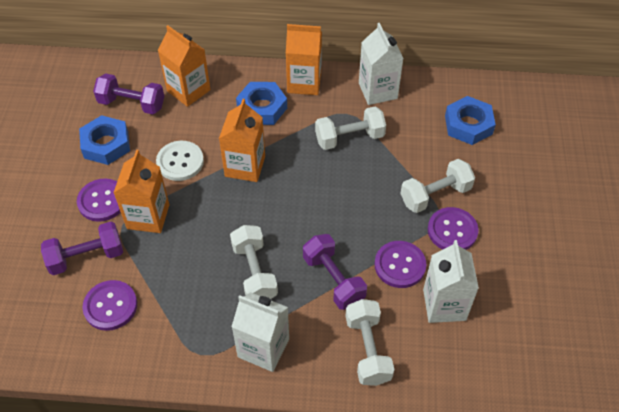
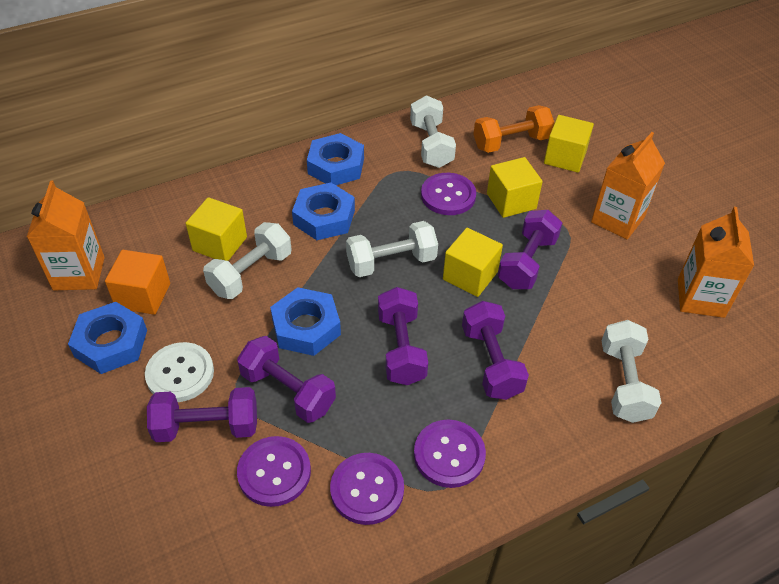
blue nut: 3 -> 4
orange carton: 4 -> 3
orange cube: 0 -> 1
orange dumbbell: 0 -> 1
purple dumbbell: 3 -> 5
white carton: 3 -> 0
yellow cube: 0 -> 4

